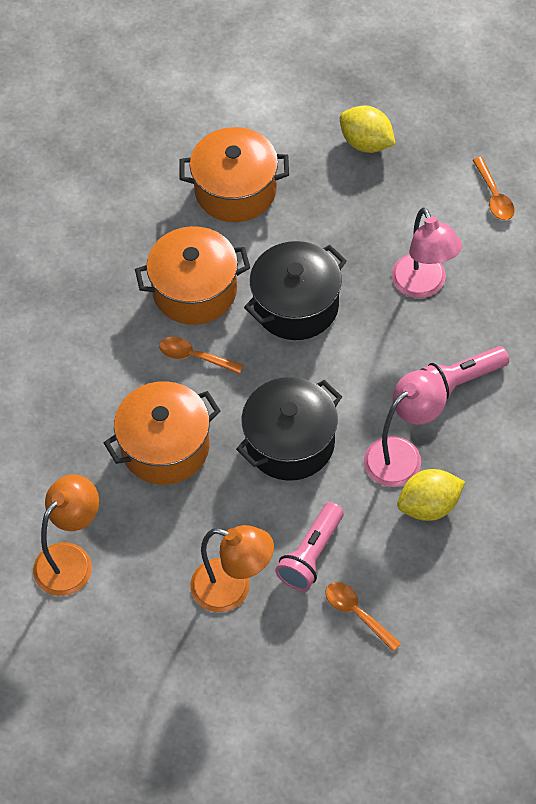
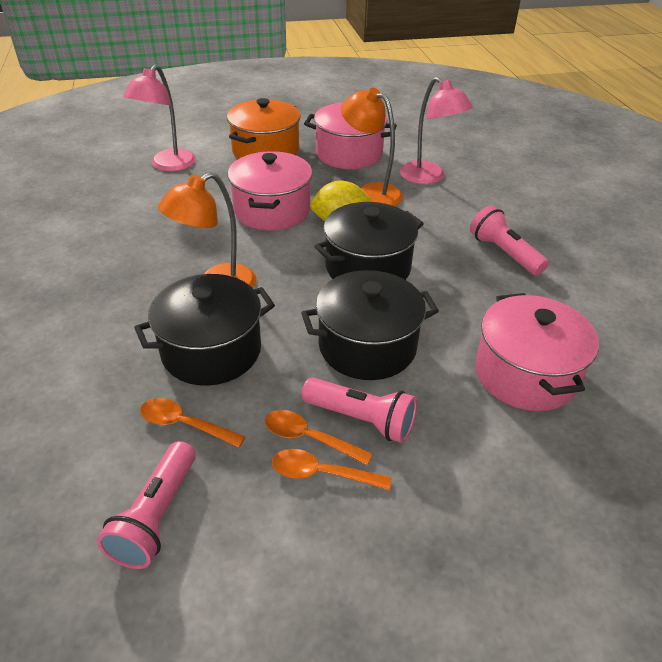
black pot: 2 -> 3
orange pot: 3 -> 1
pink flashlight: 2 -> 3
pink pot: 0 -> 3
yellow lemon: 2 -> 1

